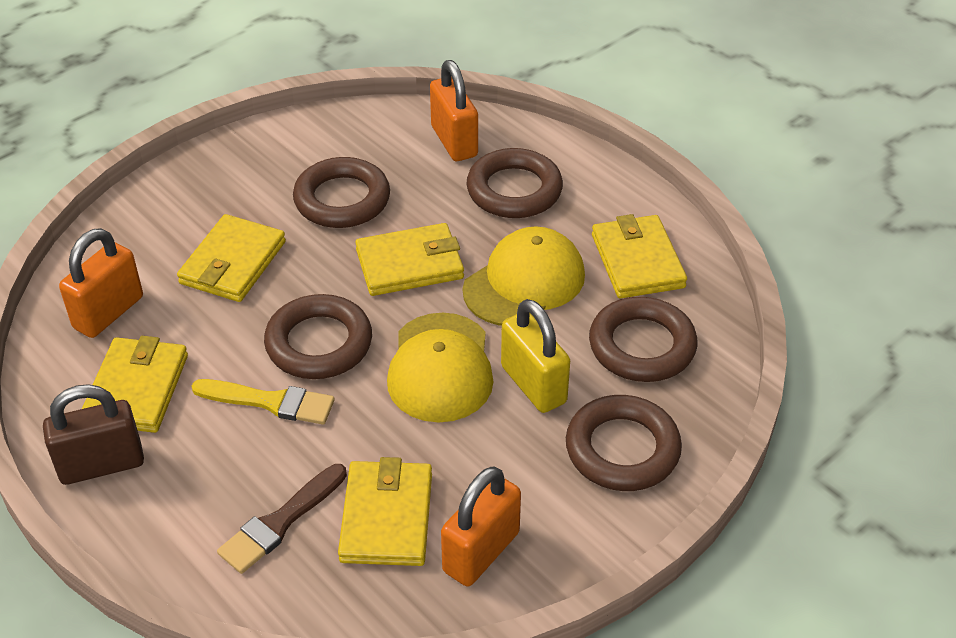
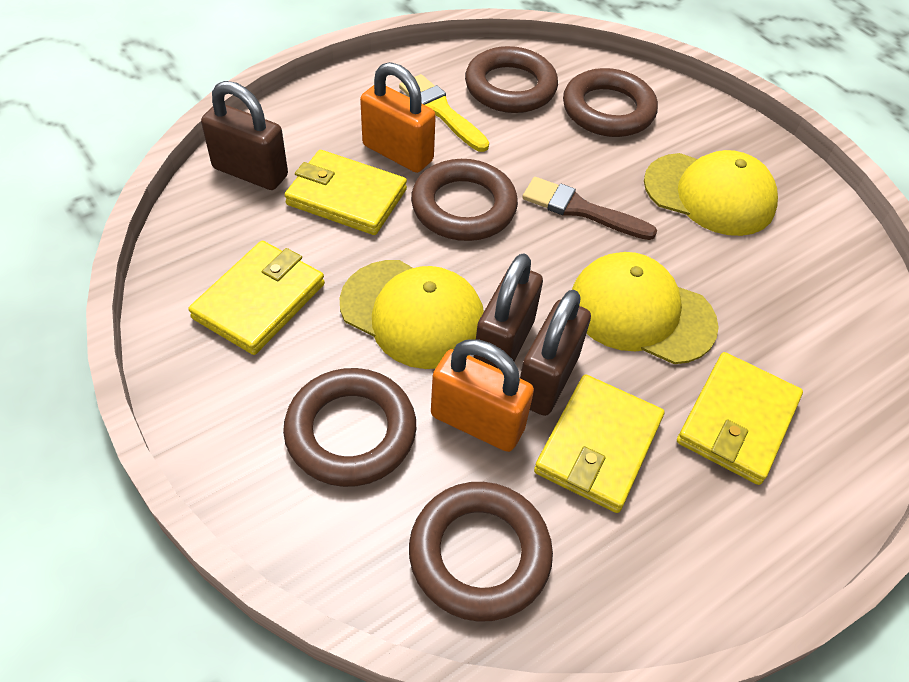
brown padlock: 1 -> 3
orange padlock: 3 -> 2
yellow cap: 2 -> 3
yellow padlock: 1 -> 0
yellow wallet: 5 -> 4

